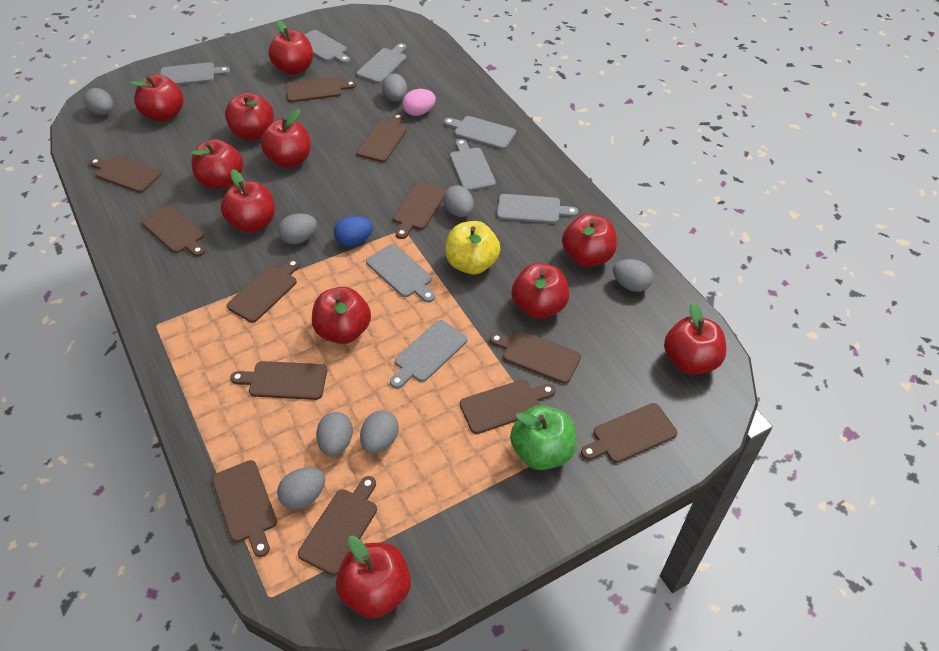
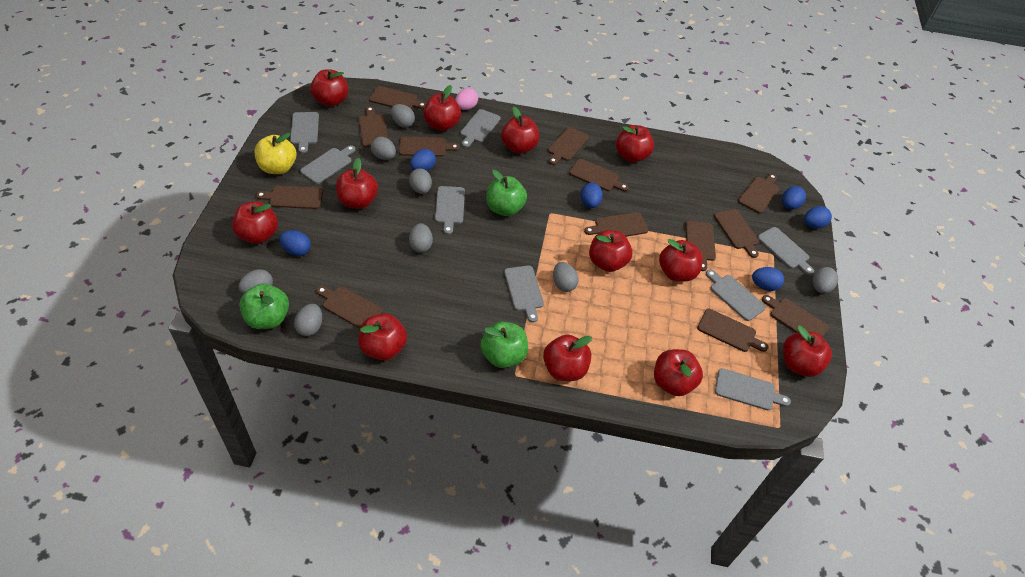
blue egg: 1 -> 6
brown cutting board: 12 -> 13
green apple: 1 -> 3
red apple: 11 -> 12

